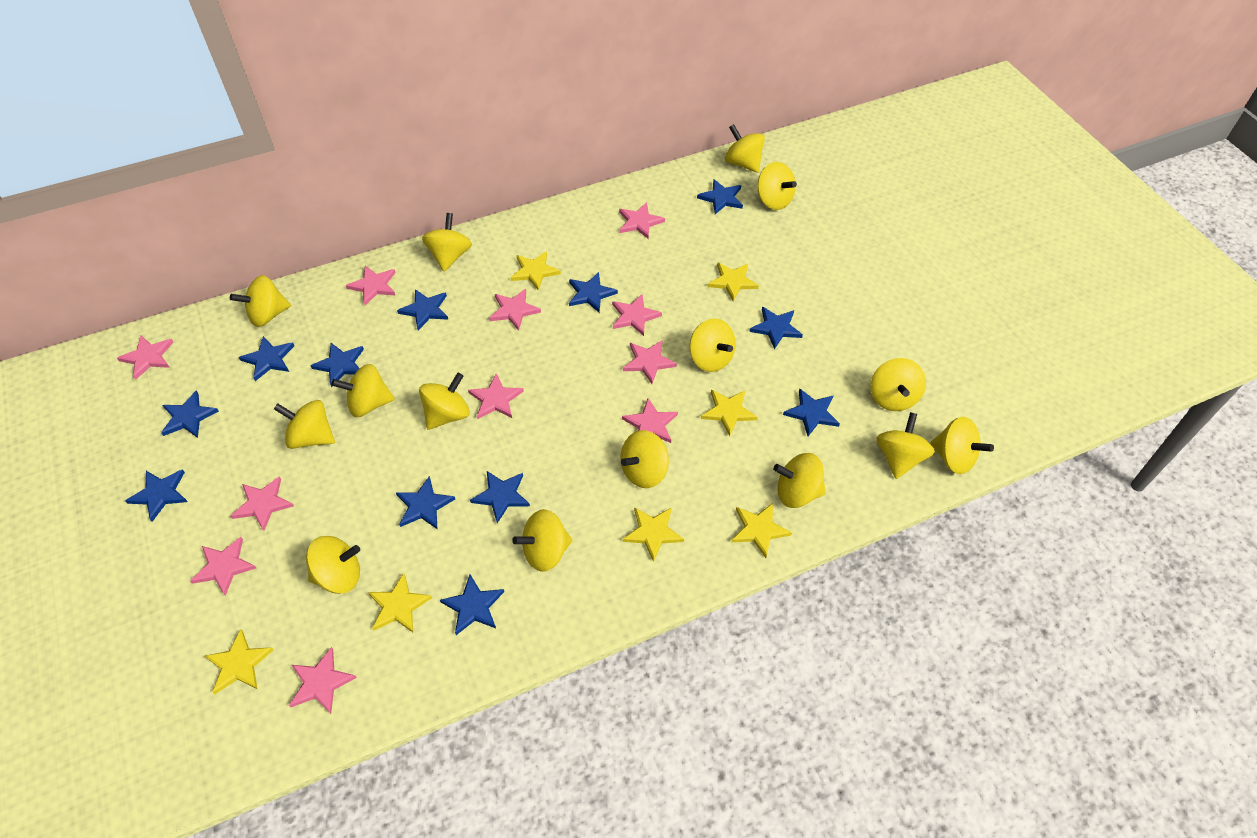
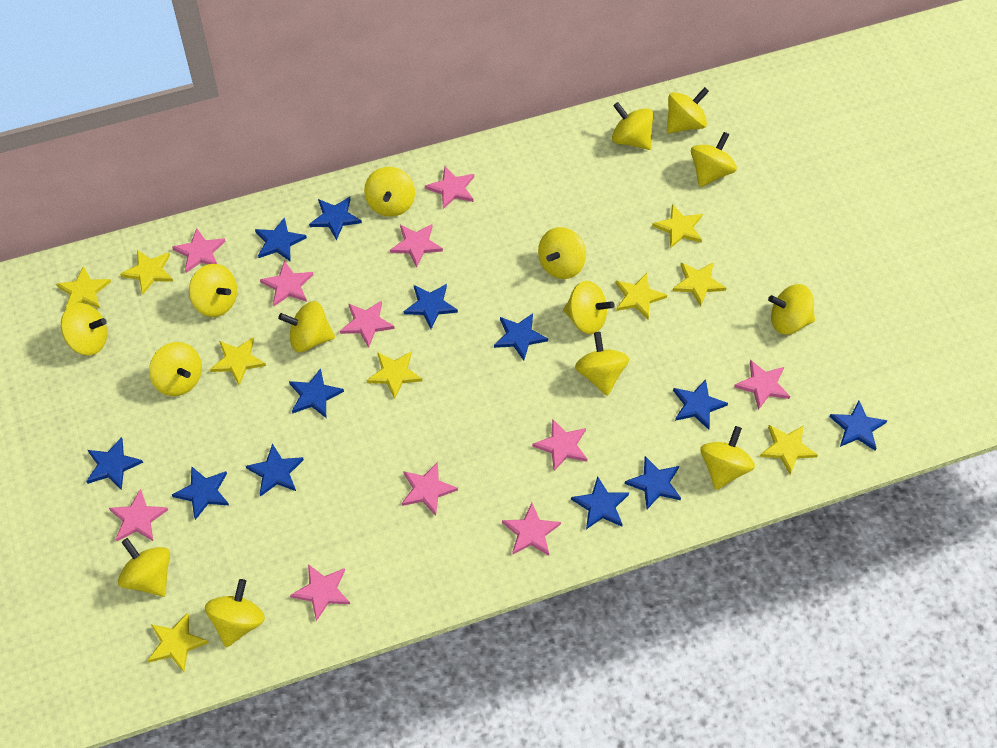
yellow star: 7 -> 9

